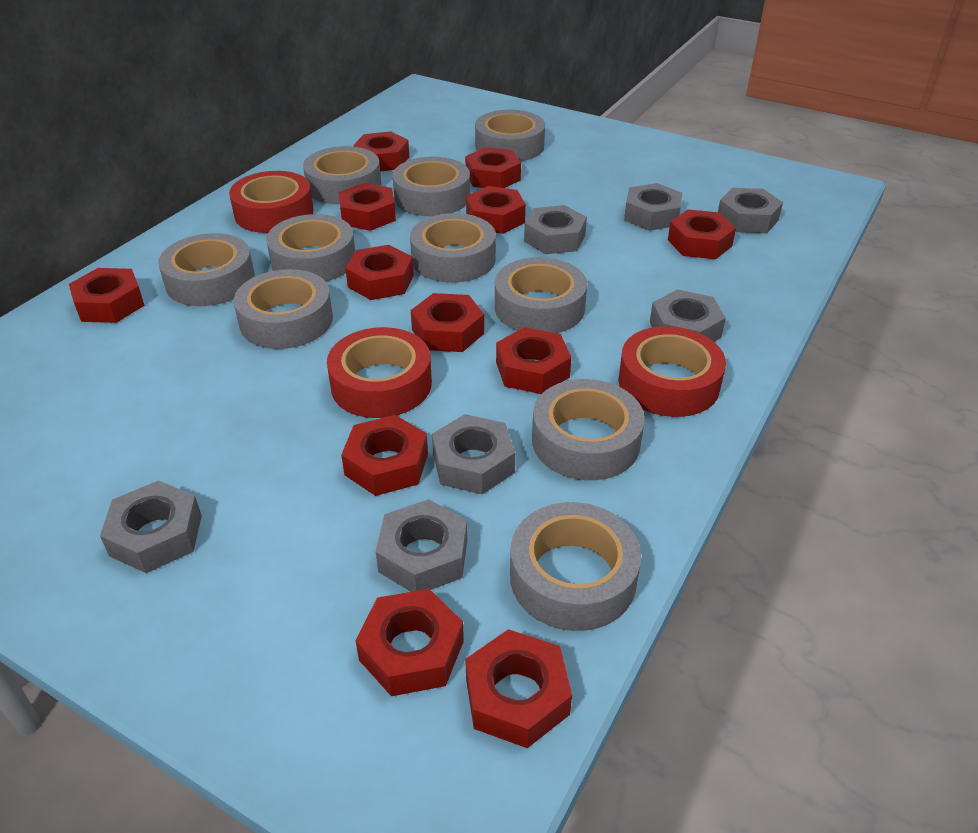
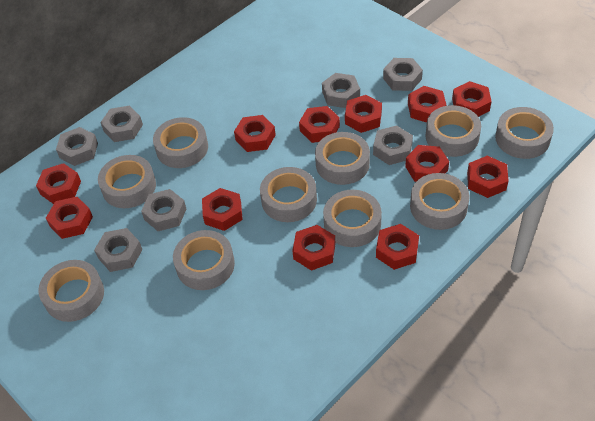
red tape: 3 -> 0

